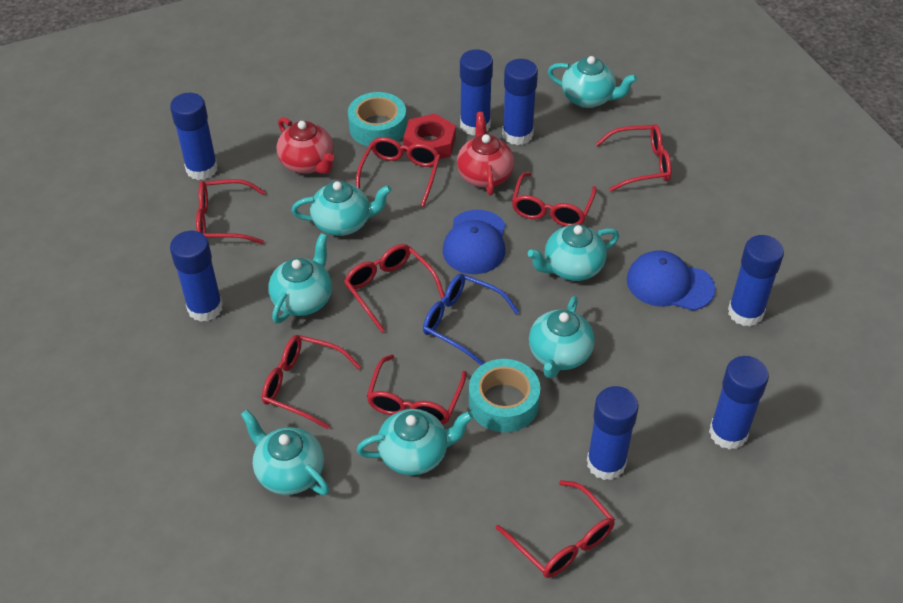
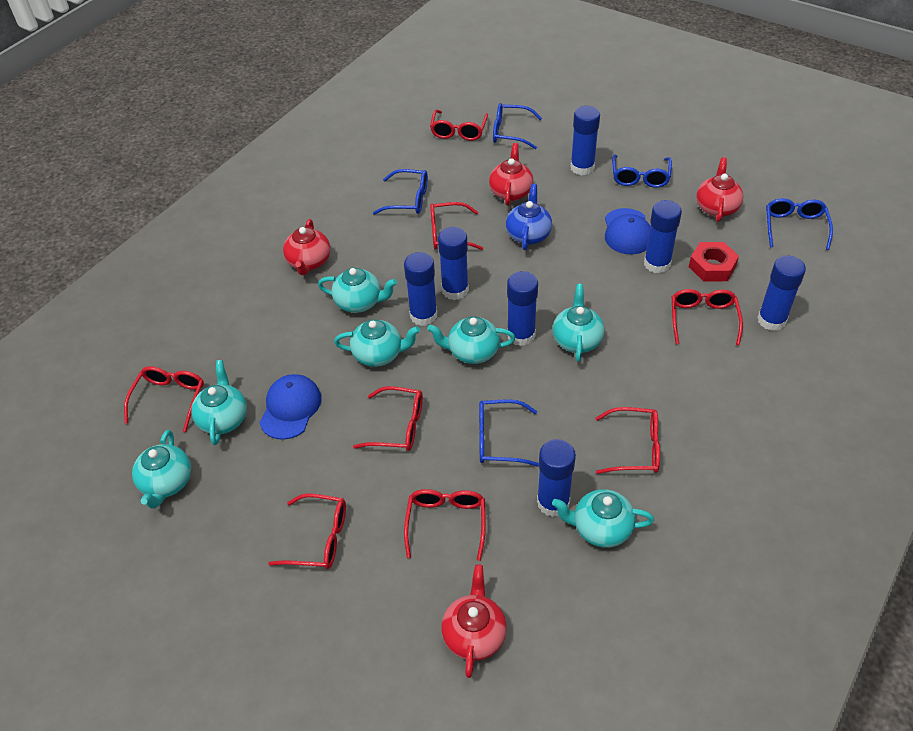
blue glasses: 1 -> 5
blue teapot: 0 -> 1
red teapot: 2 -> 4
turquoise tape: 2 -> 0

